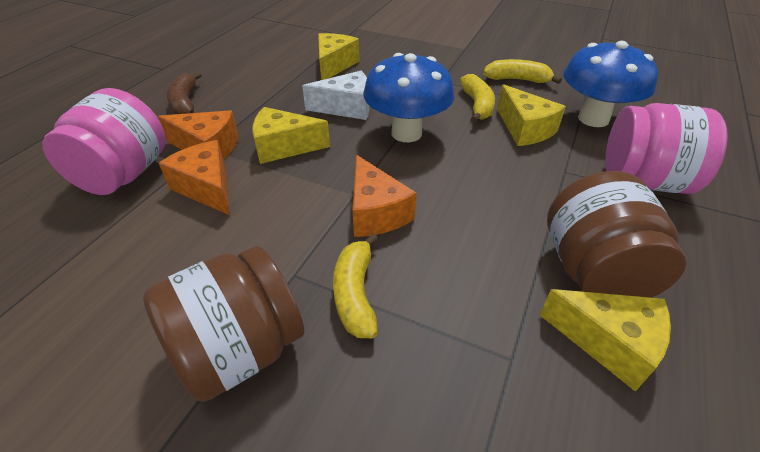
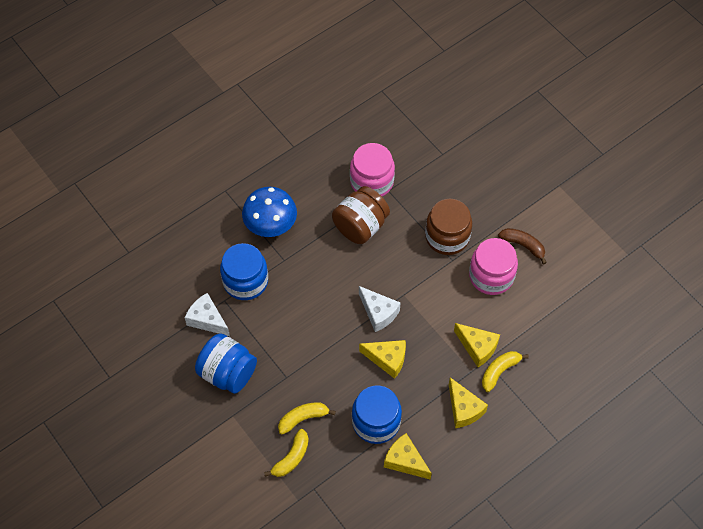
blue jar: 0 -> 3
blue mushroom: 2 -> 1
orange cheese: 3 -> 0
white cheese: 1 -> 2

